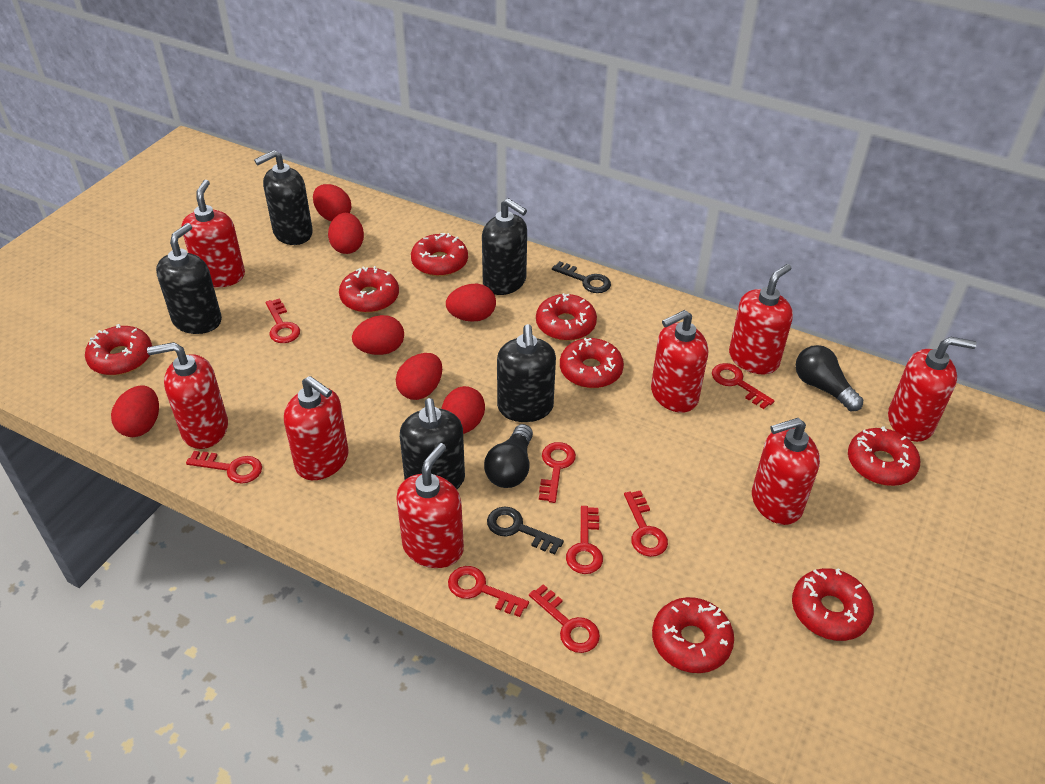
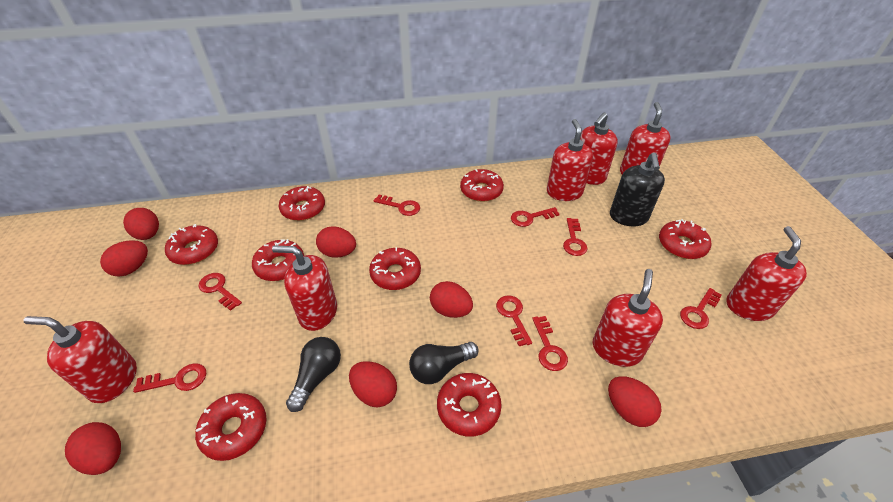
black key: 2 -> 0
black soap dispenser: 5 -> 1
red soap dispenser: 8 -> 7

